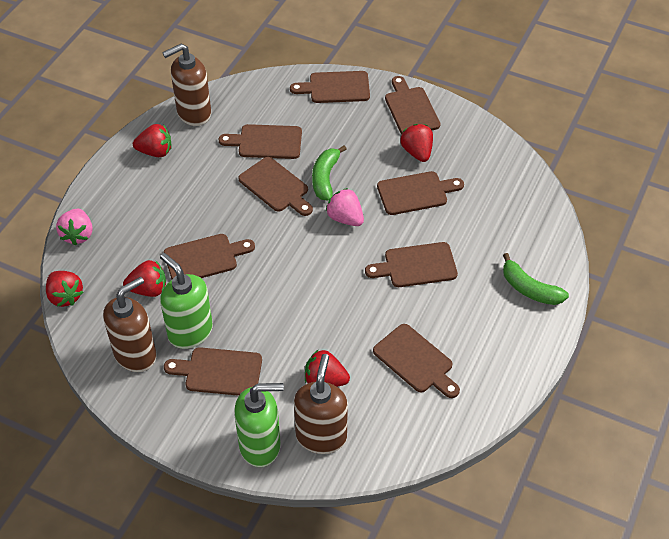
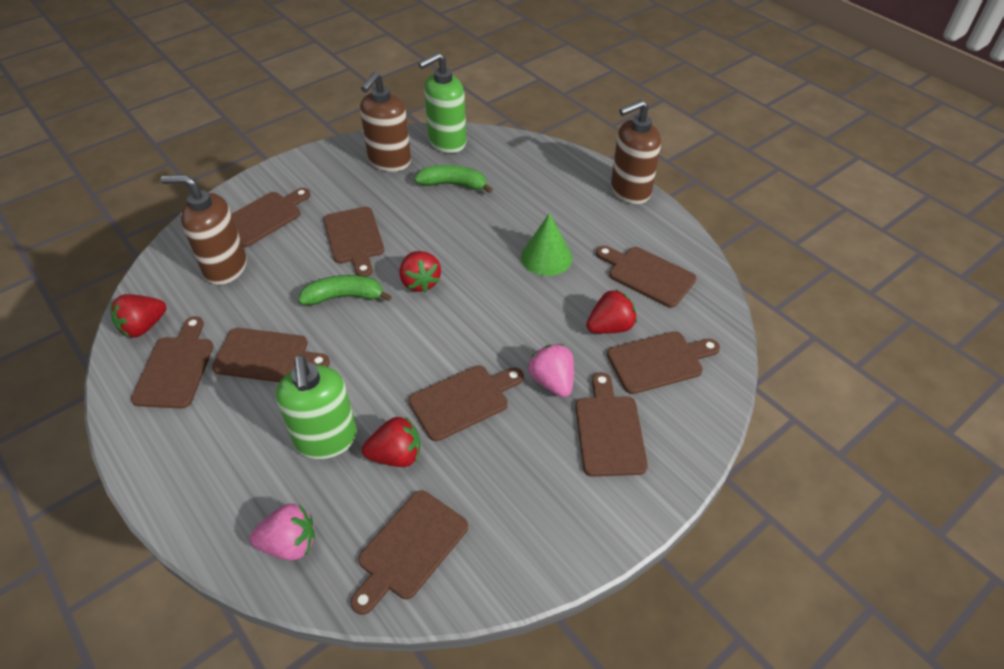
green cone: 0 -> 1
red strawberry: 5 -> 4

